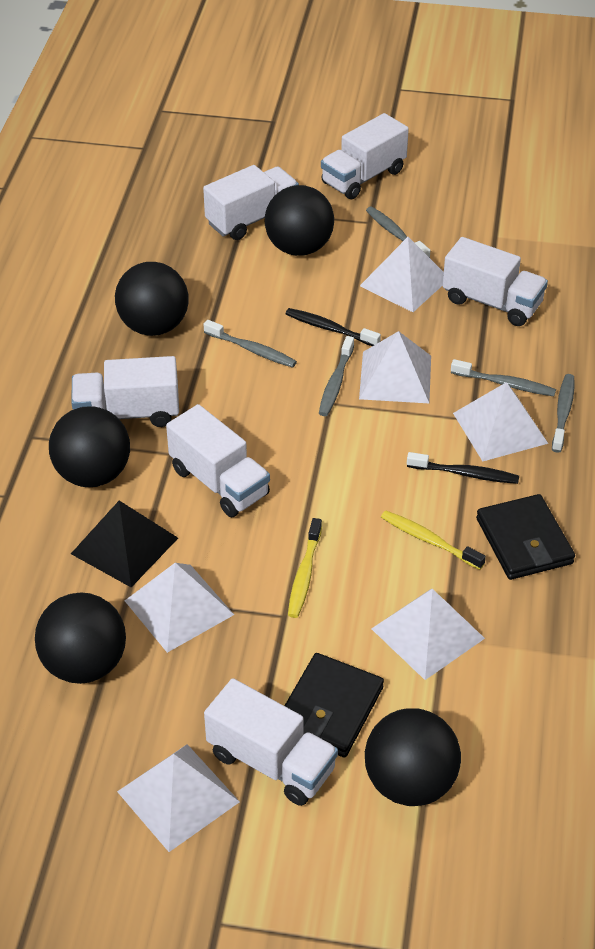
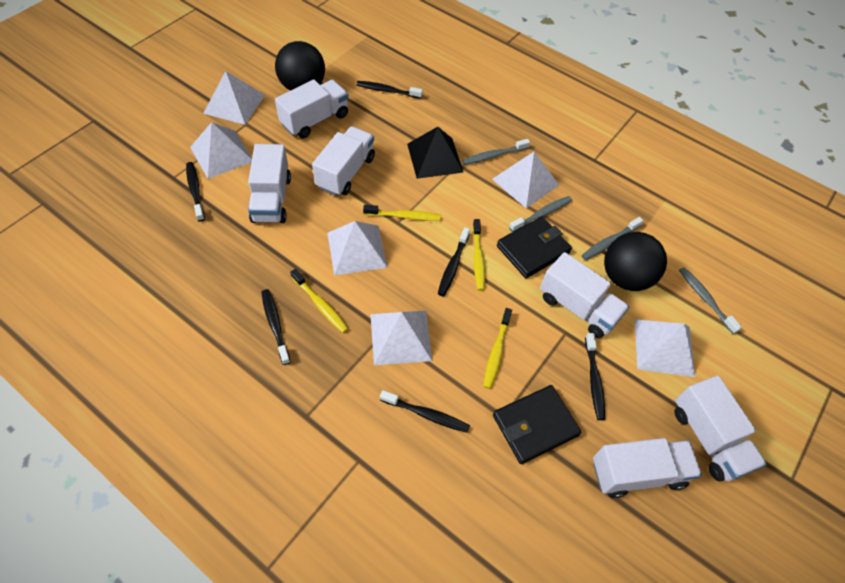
black ball: 5 -> 2
black toothbrush: 2 -> 6
grey toothbrush: 5 -> 4
yellow toothbrush: 2 -> 4

